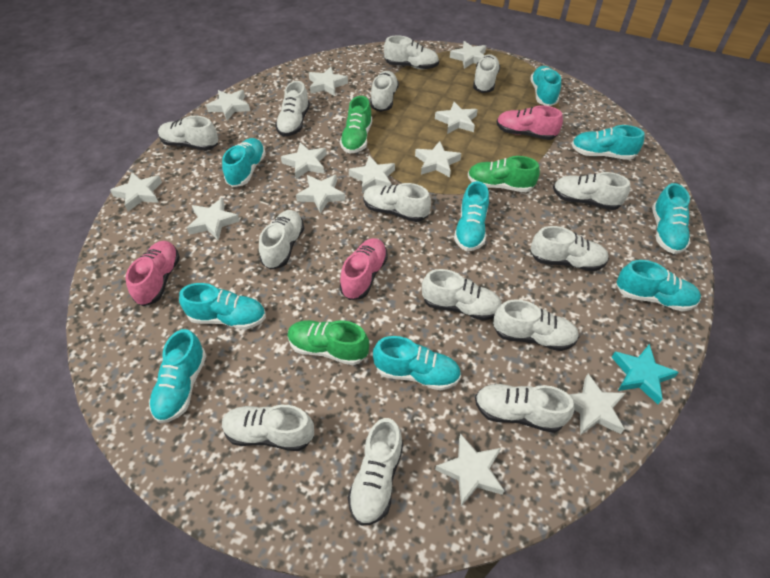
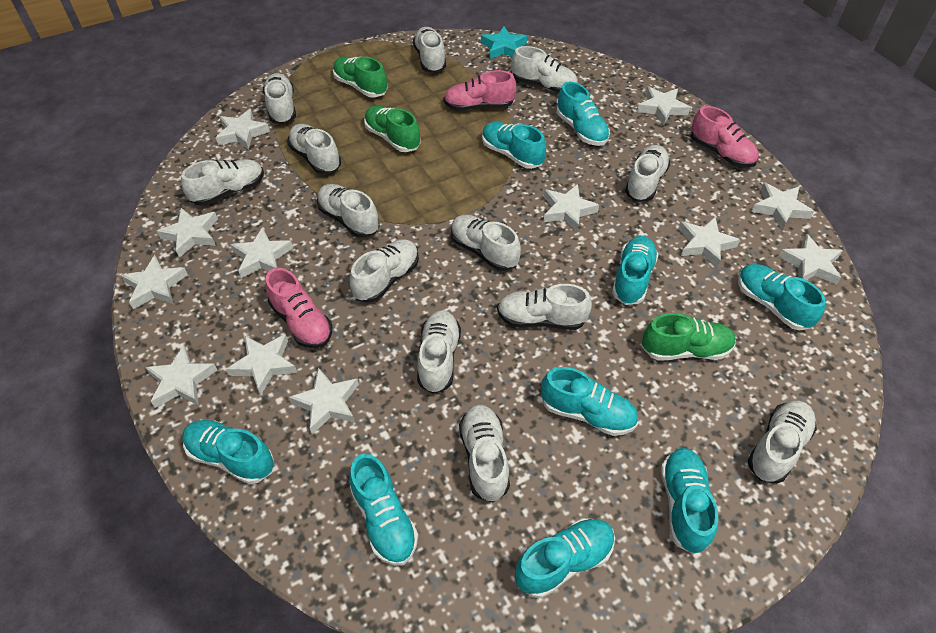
white shoe: 14 -> 13

